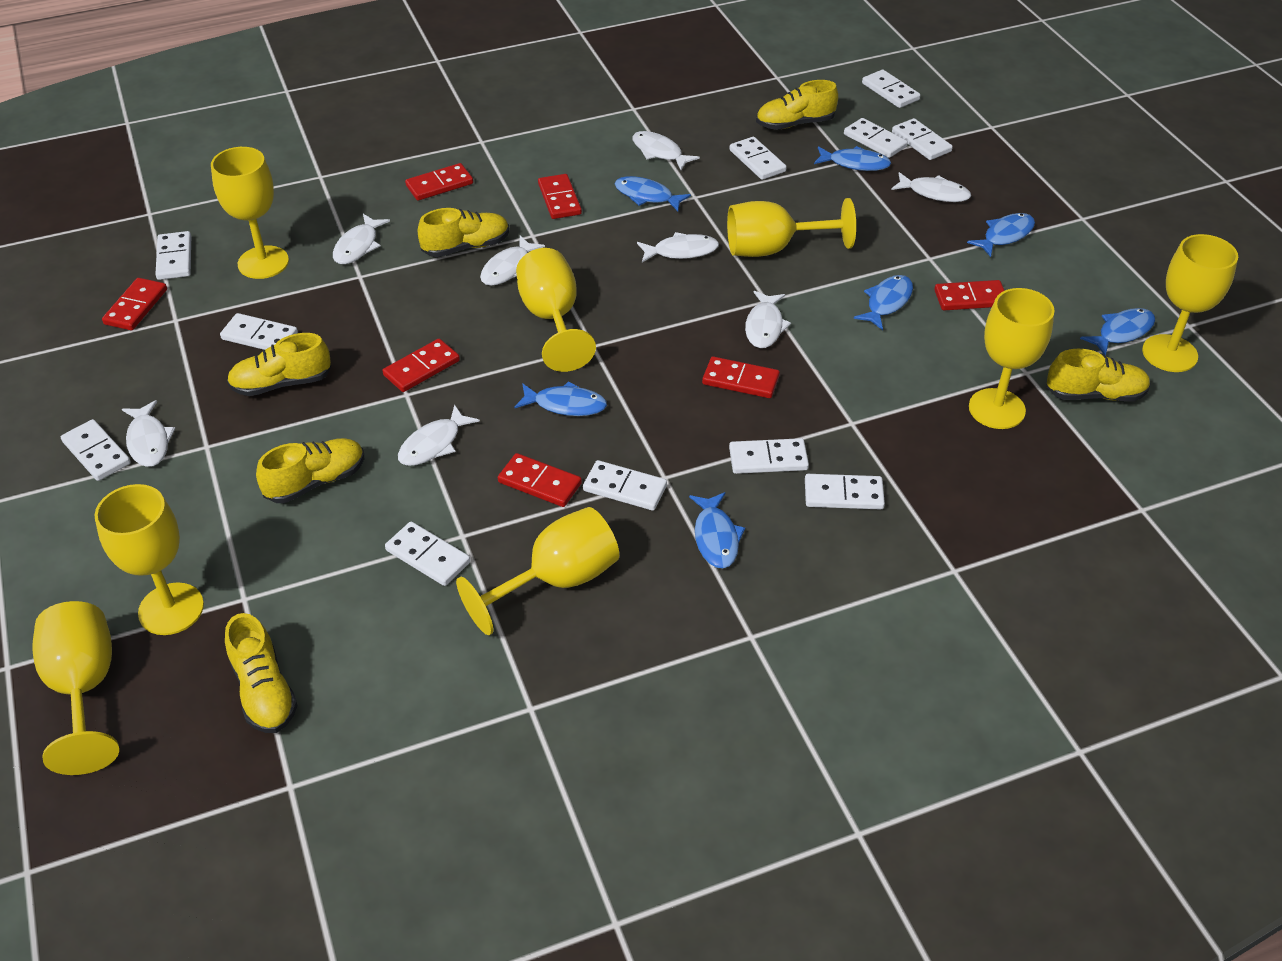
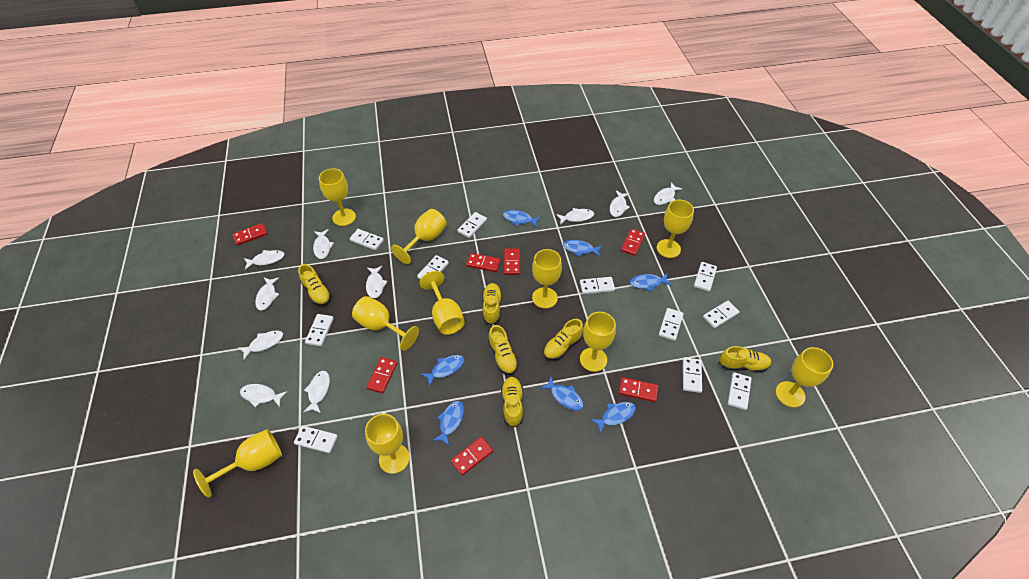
white fish: 8 -> 10
yellow goblet: 8 -> 10

